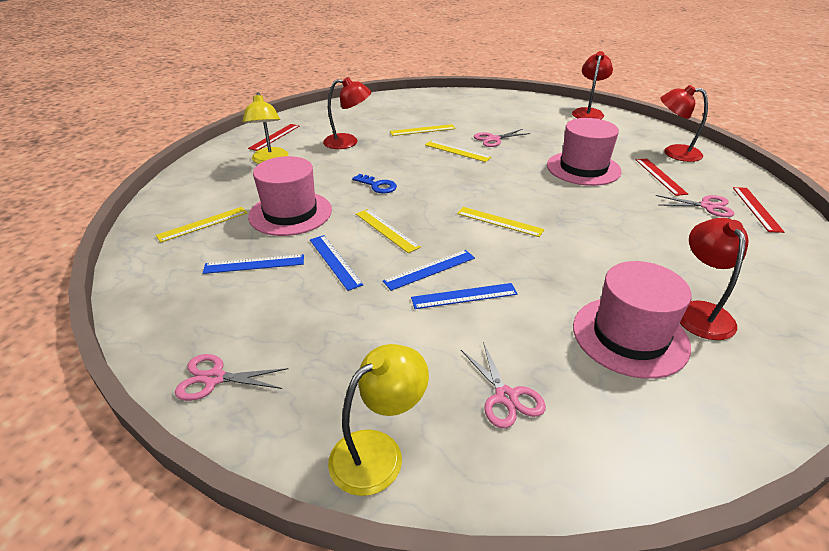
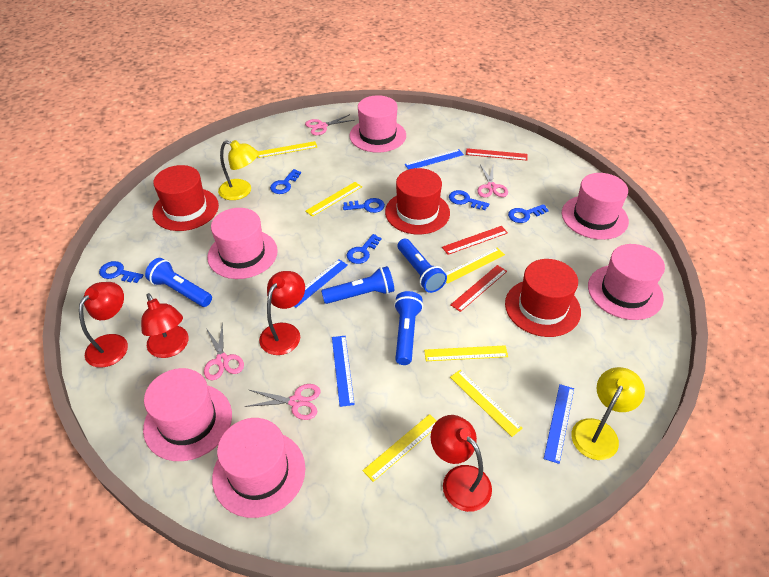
blue flashlight: 0 -> 4
blue key: 1 -> 6
pink hat: 3 -> 6
red hat: 0 -> 3
yellow ruler: 5 -> 6

